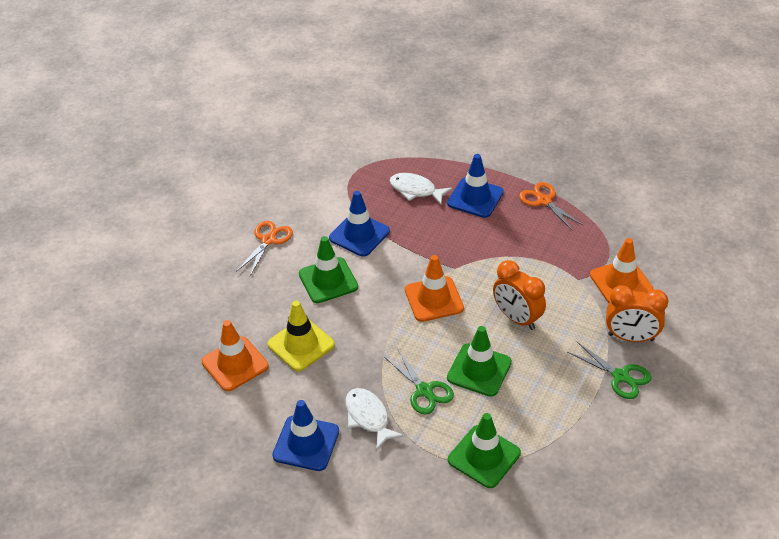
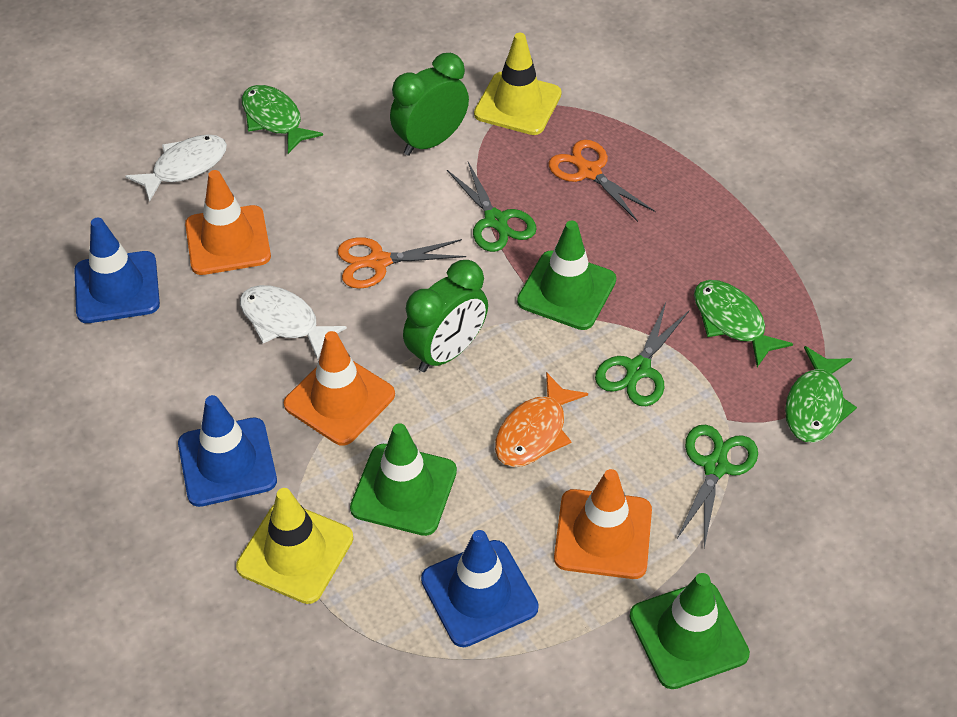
green clock: 0 -> 2
green fish: 0 -> 3
green scissors: 2 -> 3
orange clock: 2 -> 0
orange fish: 0 -> 1
yellow traffic cone: 1 -> 2

